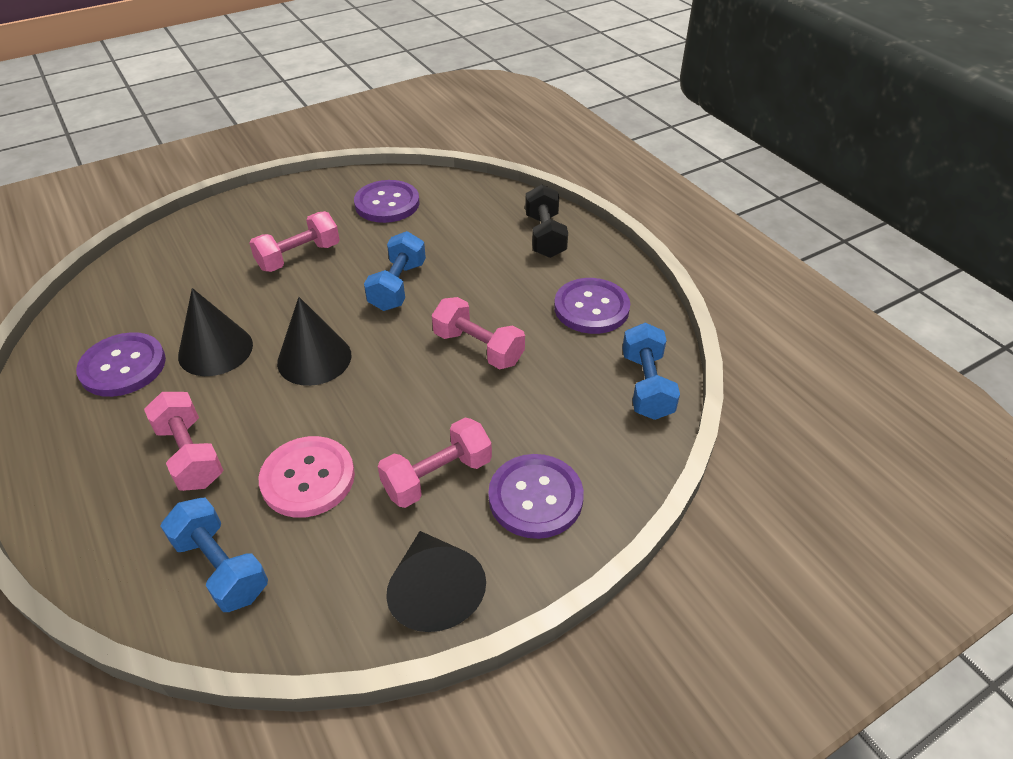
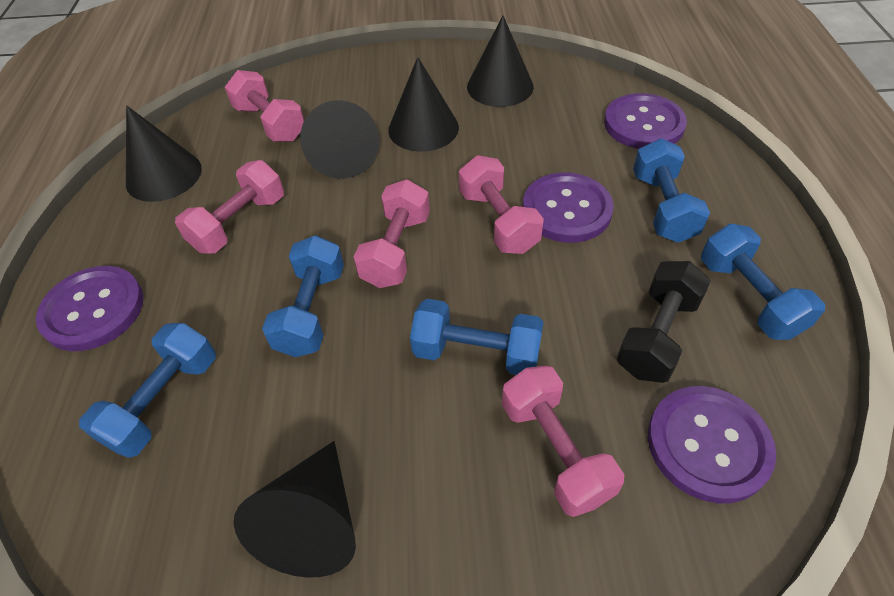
black cone: 3 -> 5
blue dumbbell: 3 -> 5
pink button: 1 -> 0
pink dumbbell: 4 -> 5

